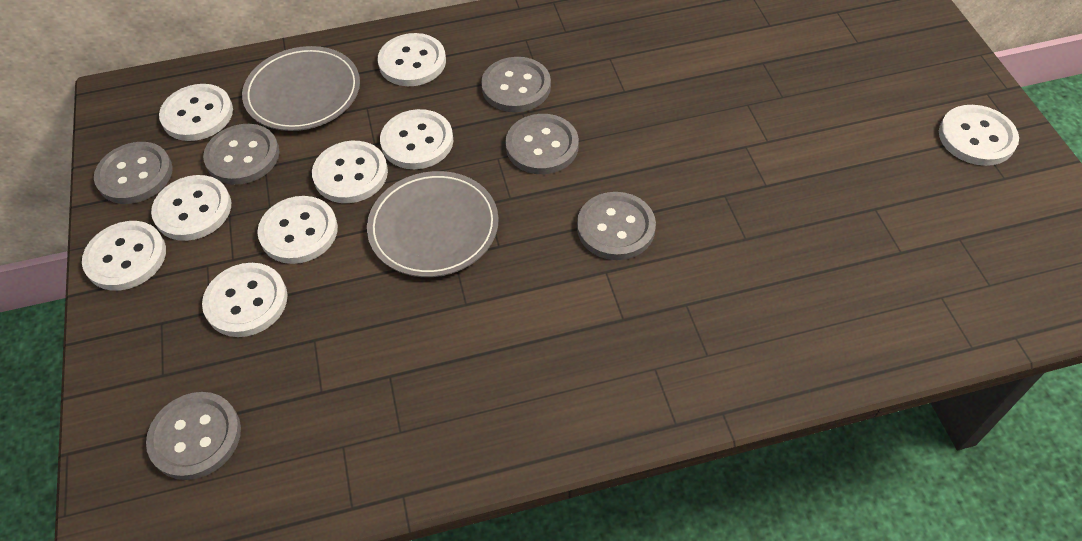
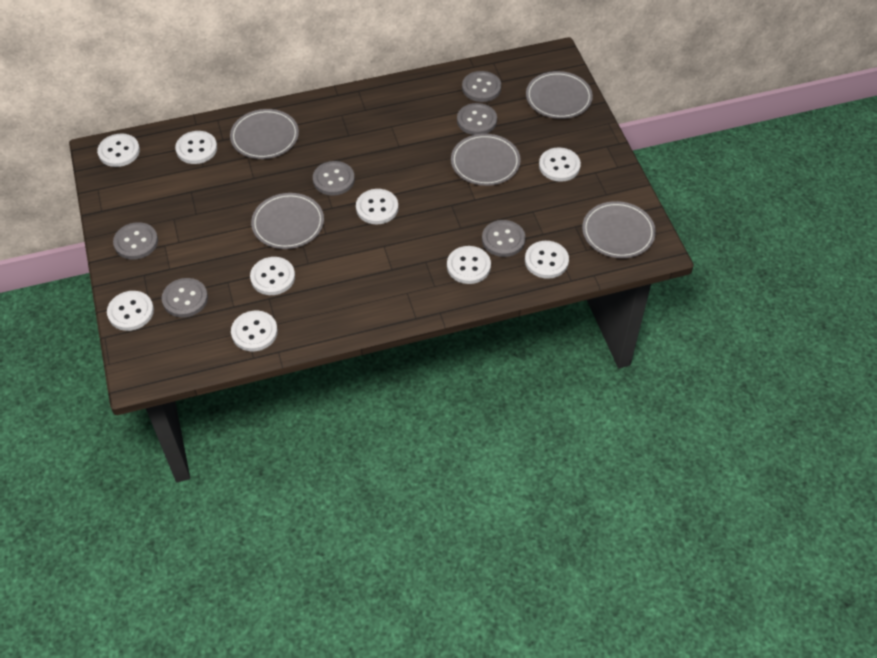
grey plate: 2 -> 5

